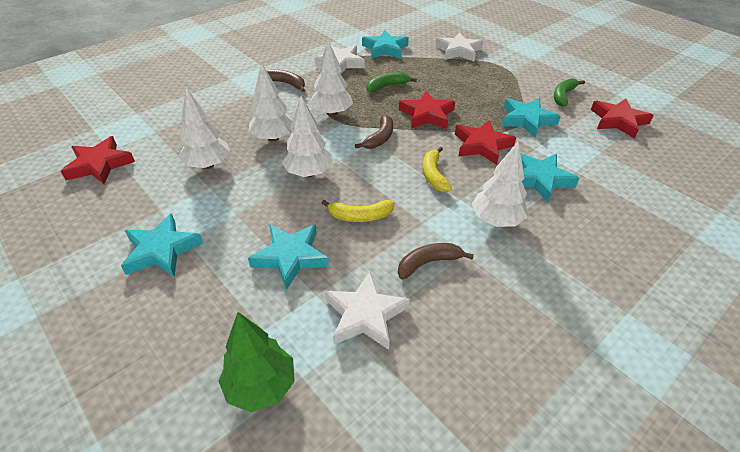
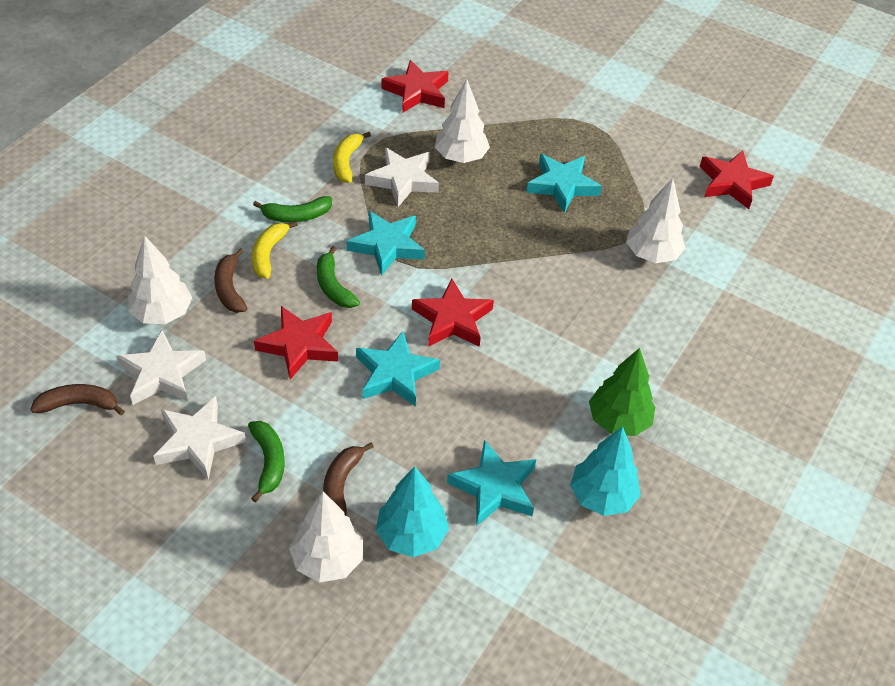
green banana: 2 -> 3
turquoise star: 5 -> 4
turquoise tree: 0 -> 2
white tree: 5 -> 4

